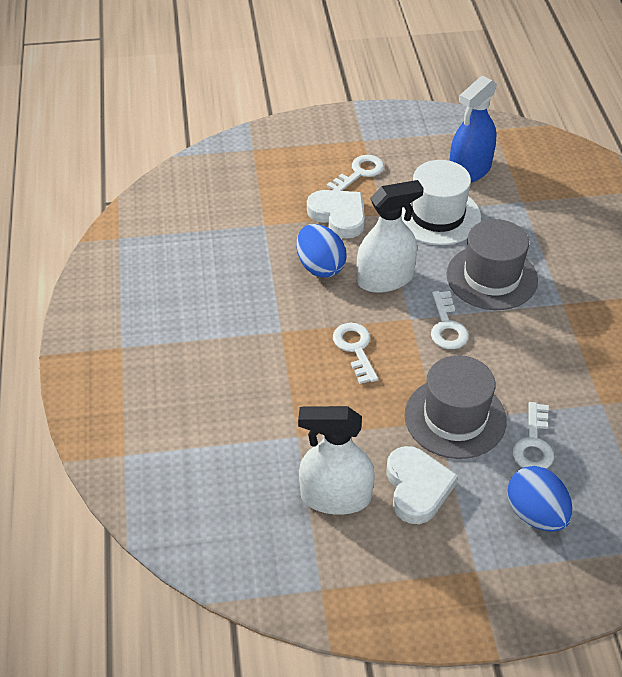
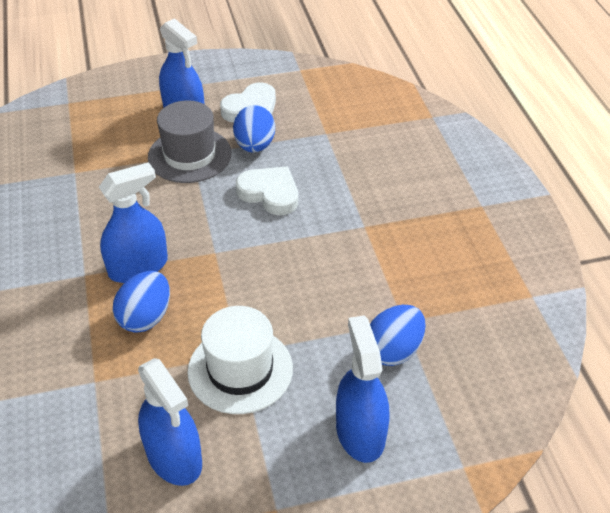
blue egg: 2 -> 3
blue spray bottle: 1 -> 4
grey hat: 2 -> 1
white key: 4 -> 0
white spray bottle: 2 -> 0

